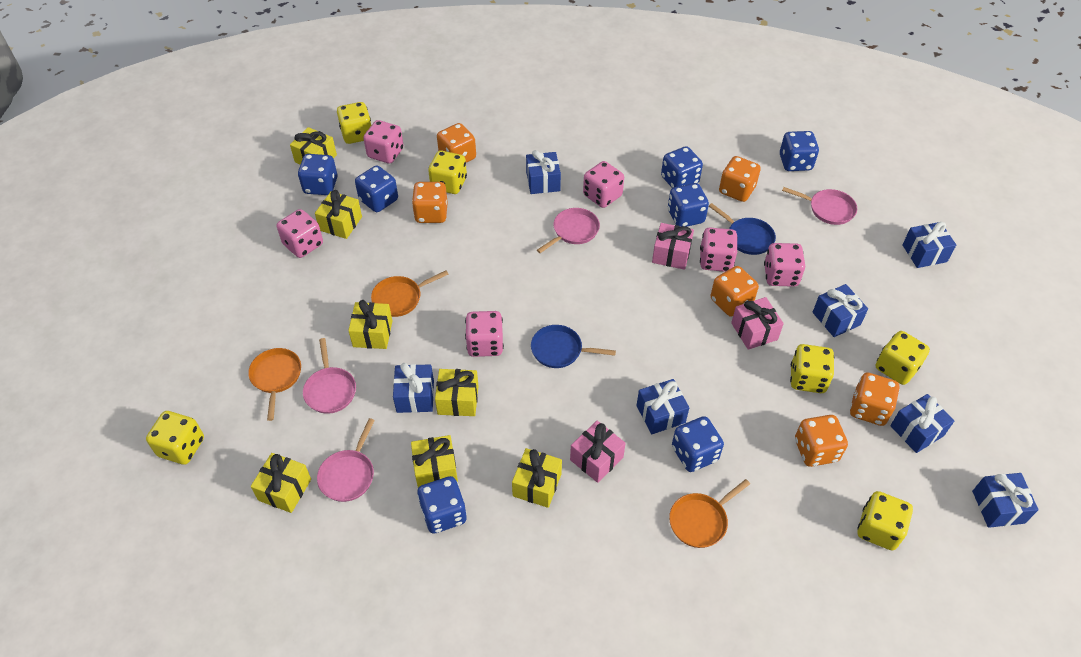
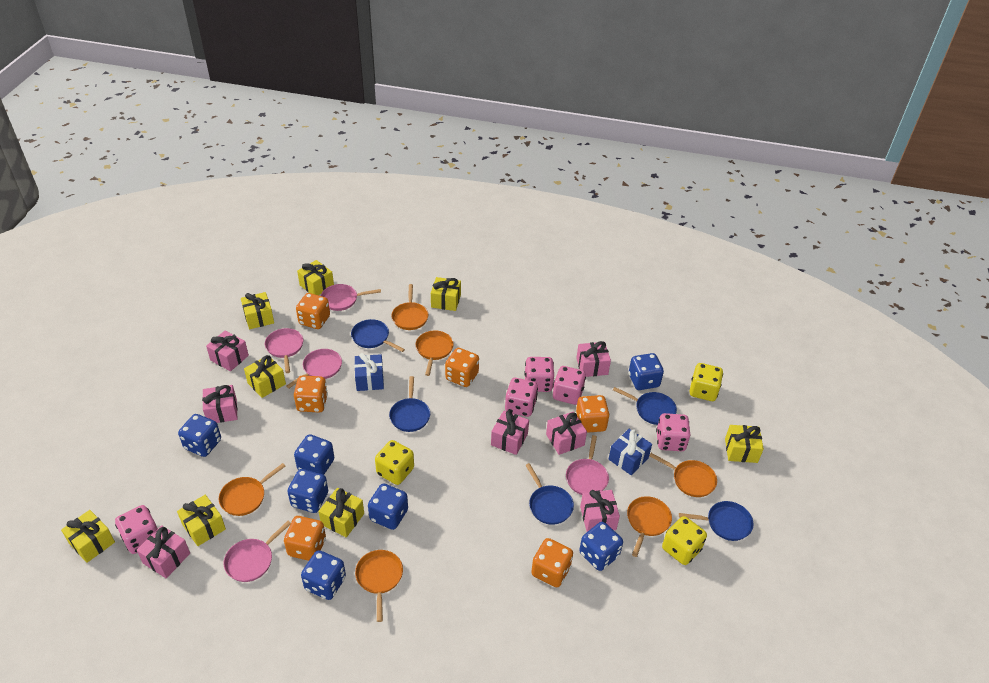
blue gift: 7 -> 2
blue pan: 2 -> 5
orange pan: 3 -> 6
pink dice: 6 -> 5
pink gift: 3 -> 7
pink pan: 4 -> 5
yellow dice: 6 -> 3
yellow gift: 7 -> 8

